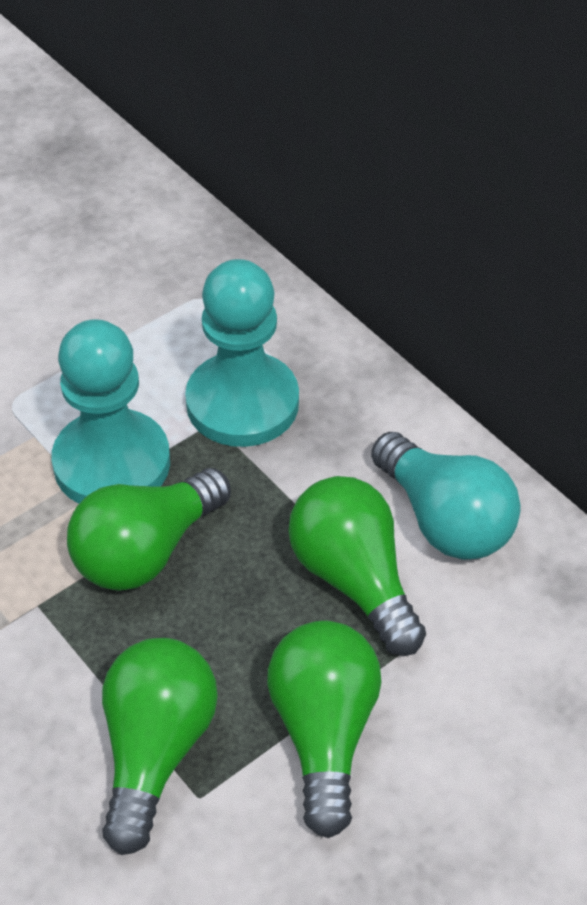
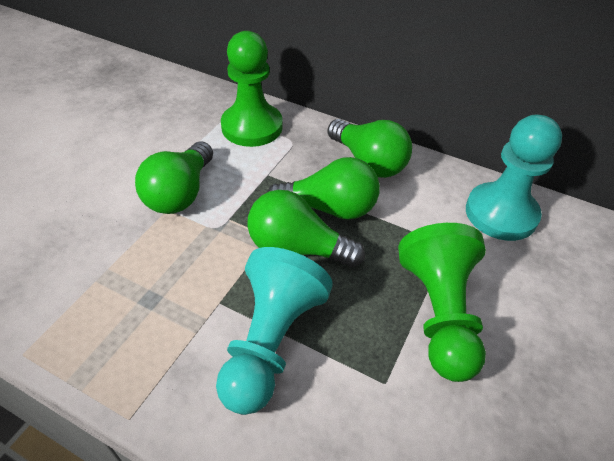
green pawn: 0 -> 2
turquoise light bulb: 1 -> 0

